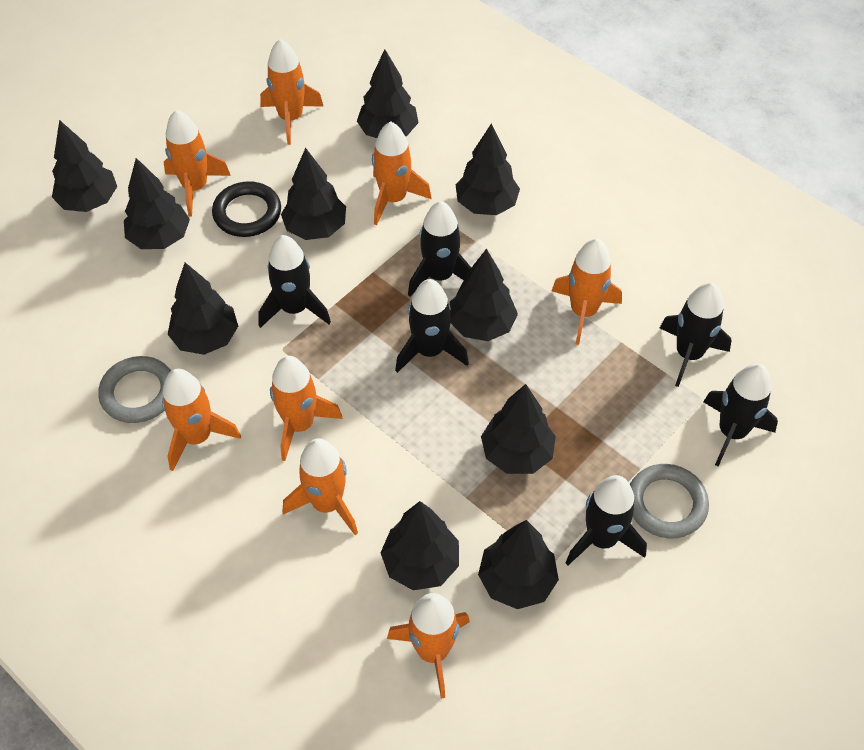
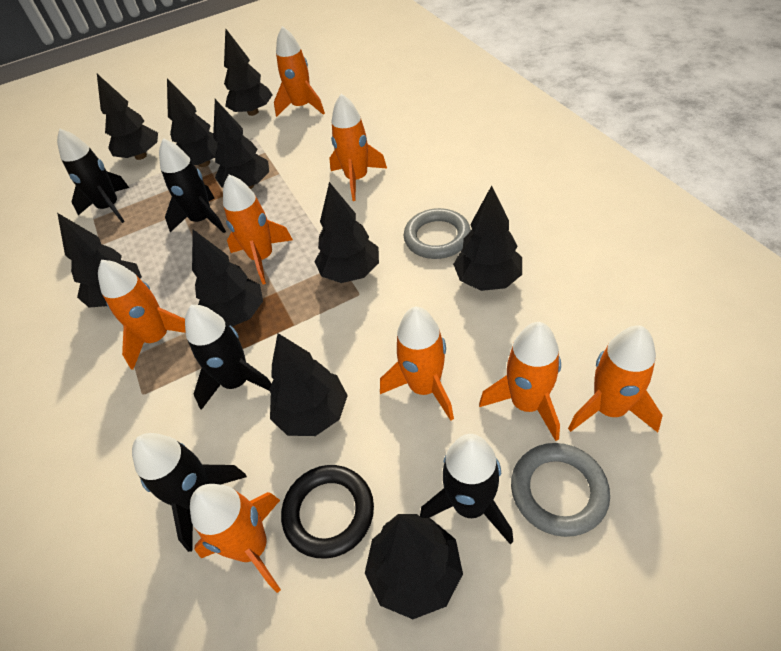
black rocket: 6 -> 5

